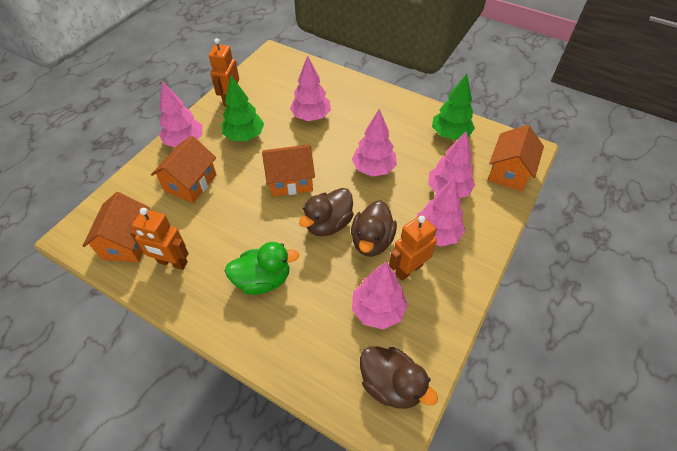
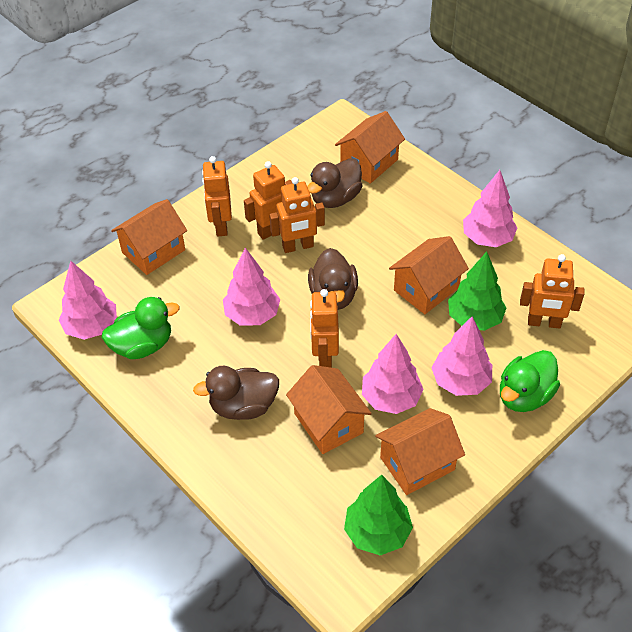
green duck: 1 -> 2
orange house: 4 -> 5
orange robot: 3 -> 5
pink tree: 6 -> 5

